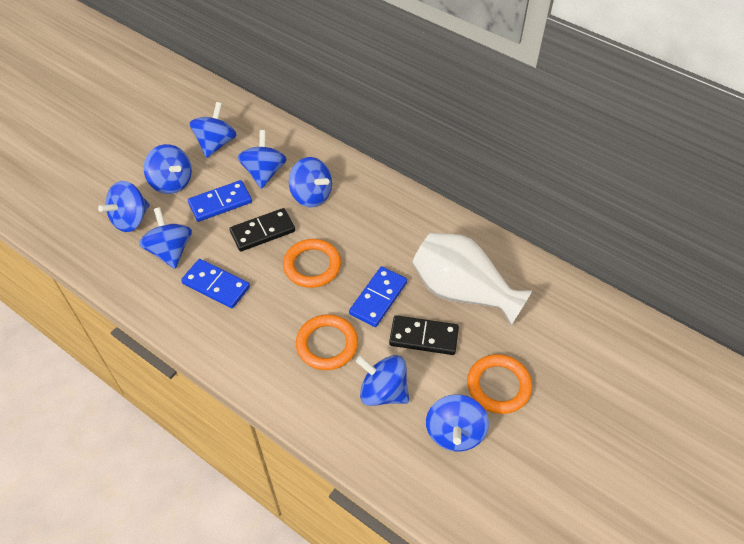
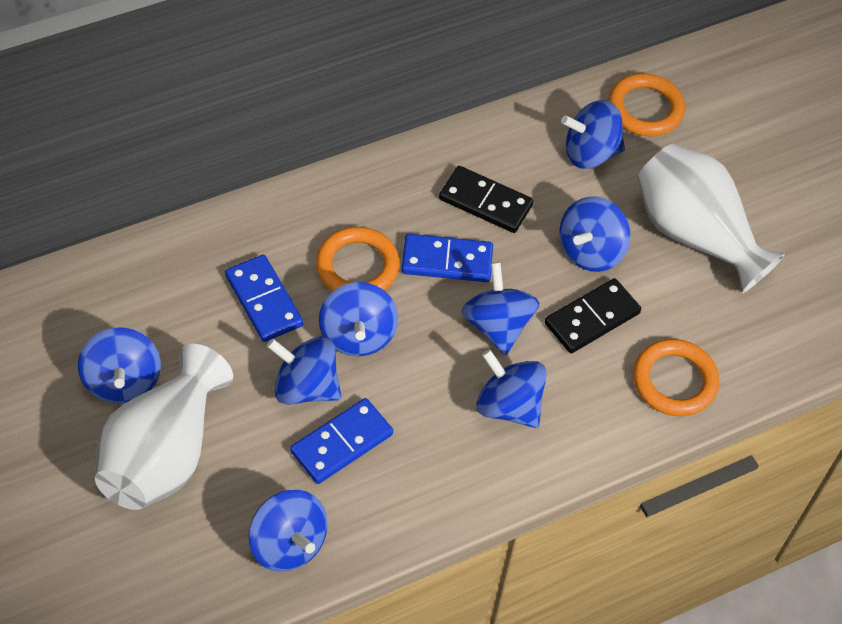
white vase: 1 -> 2

